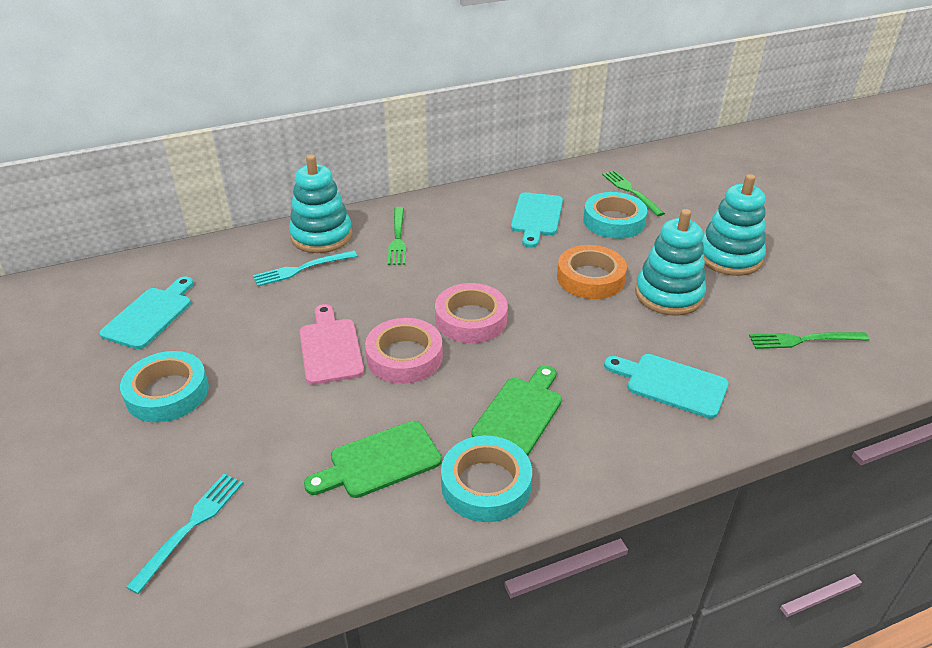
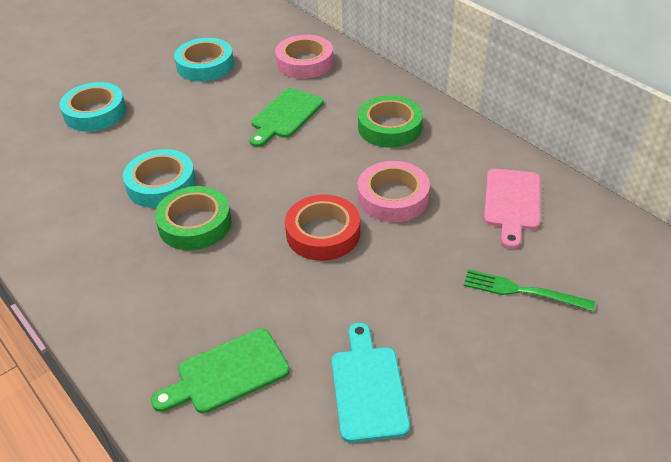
green fork: 3 -> 1
green tape: 0 -> 2
orange tape: 1 -> 0
red tape: 0 -> 1
turquoise cutting board: 3 -> 1
turquoise fork: 2 -> 0
turquoise stacking toy: 3 -> 0

